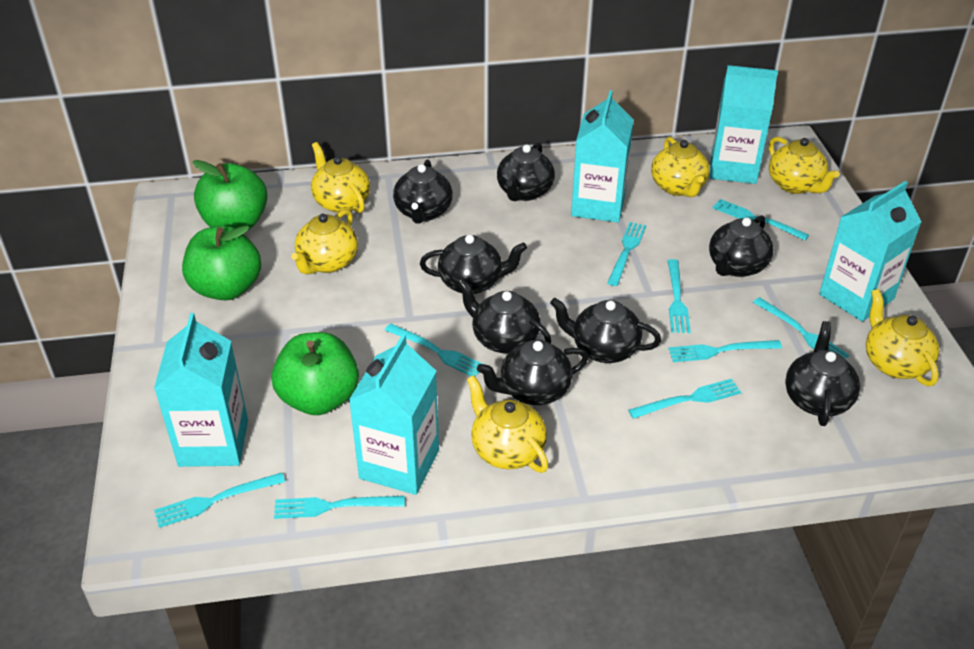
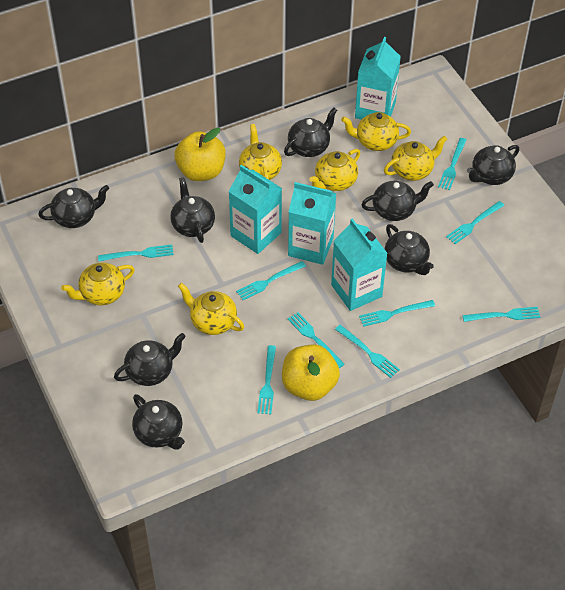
green apple: 3 -> 0
turquoise carton: 5 -> 4
yellow apple: 0 -> 2

